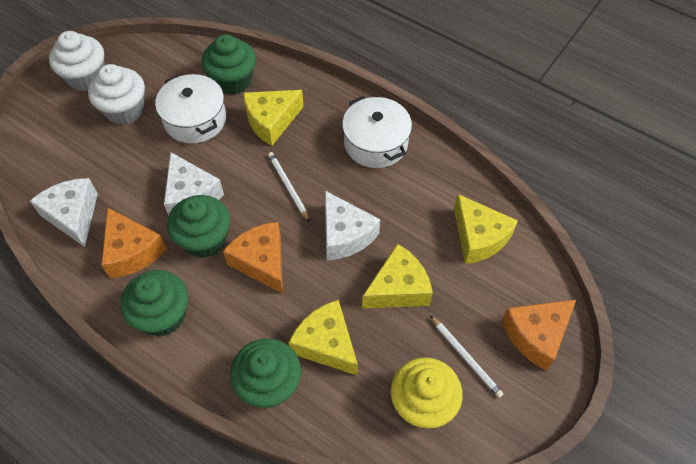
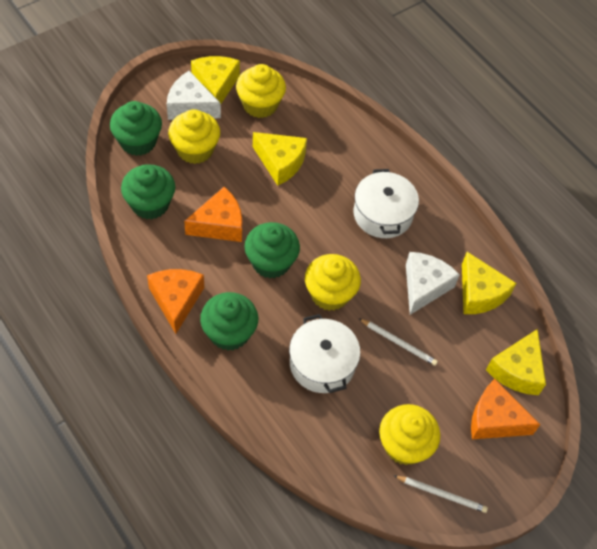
white cheese: 3 -> 2
white cupcake: 2 -> 0
yellow cupcake: 1 -> 4

